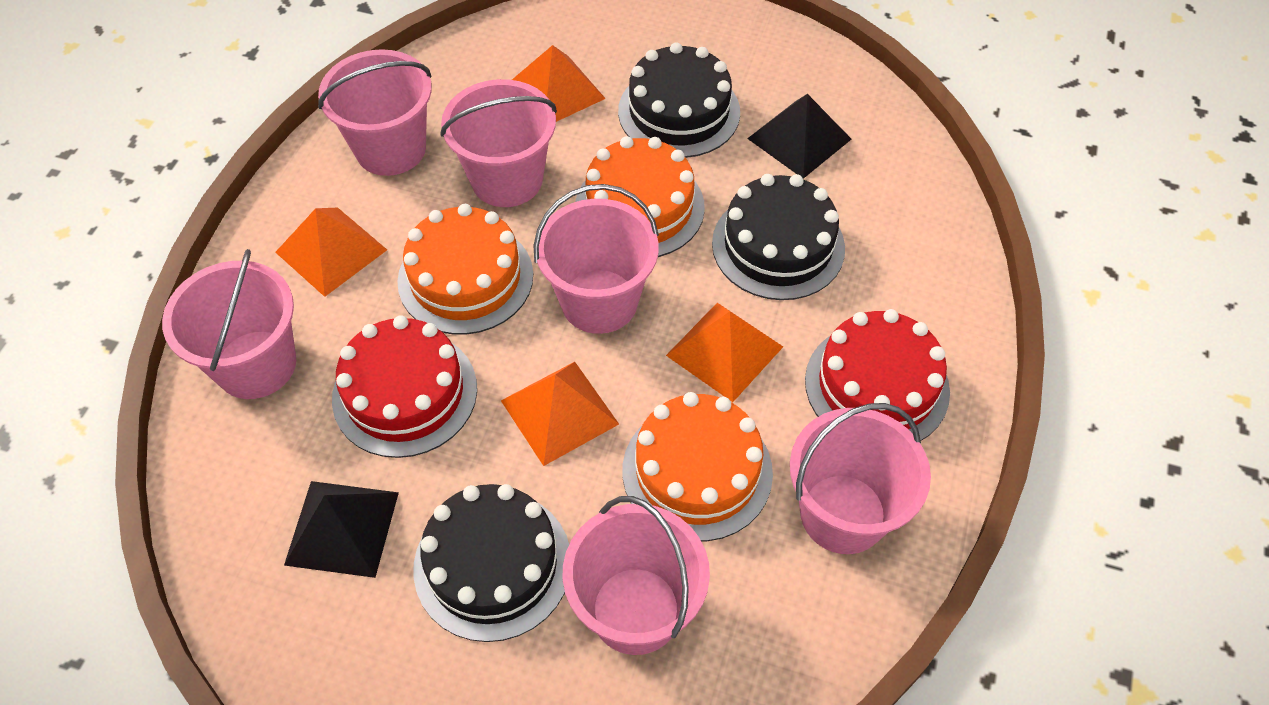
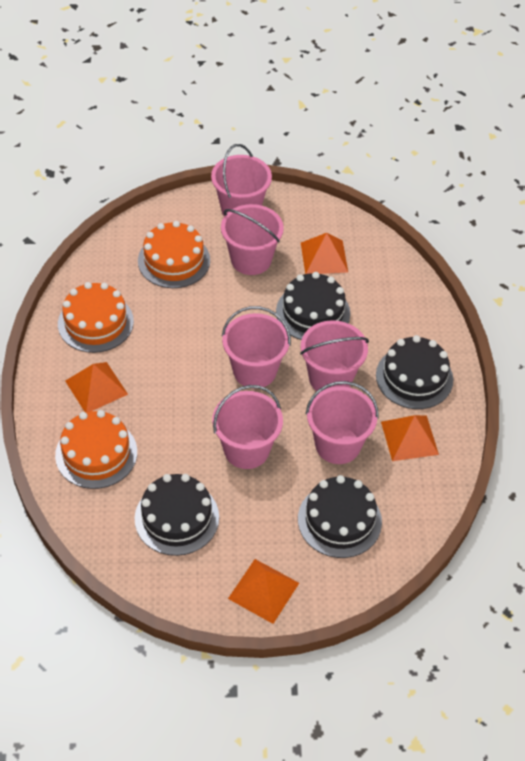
black cake: 3 -> 4
black pyramid: 2 -> 0
red cake: 2 -> 0

